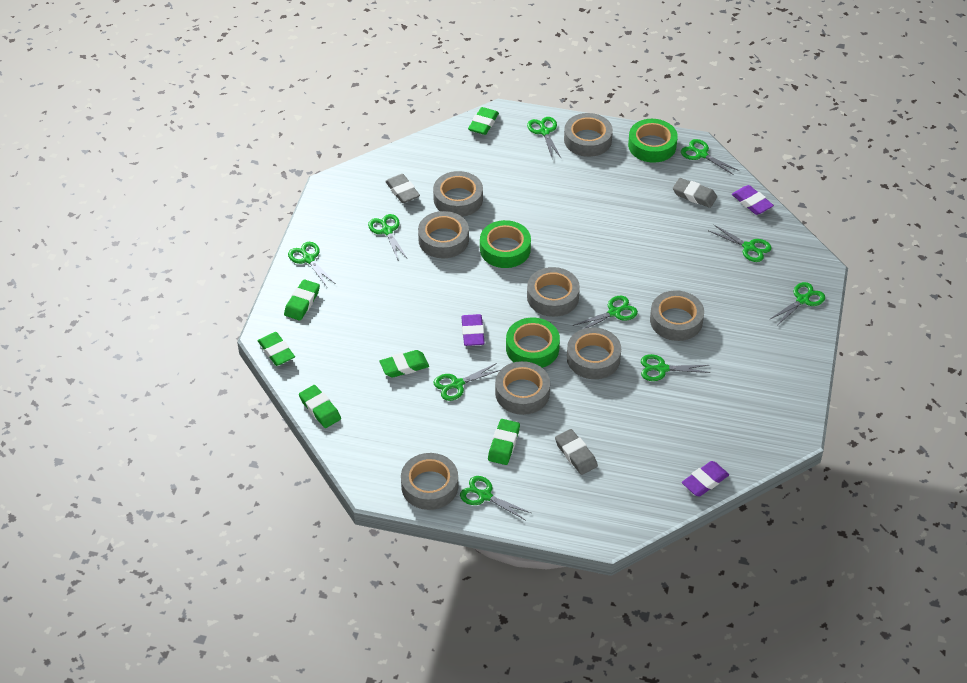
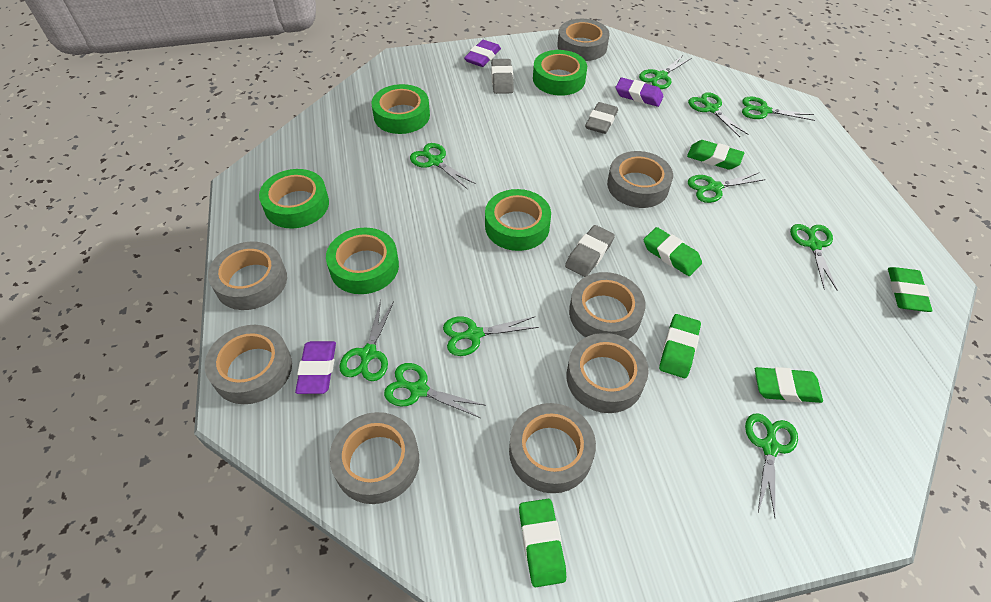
green tape: 3 -> 5

